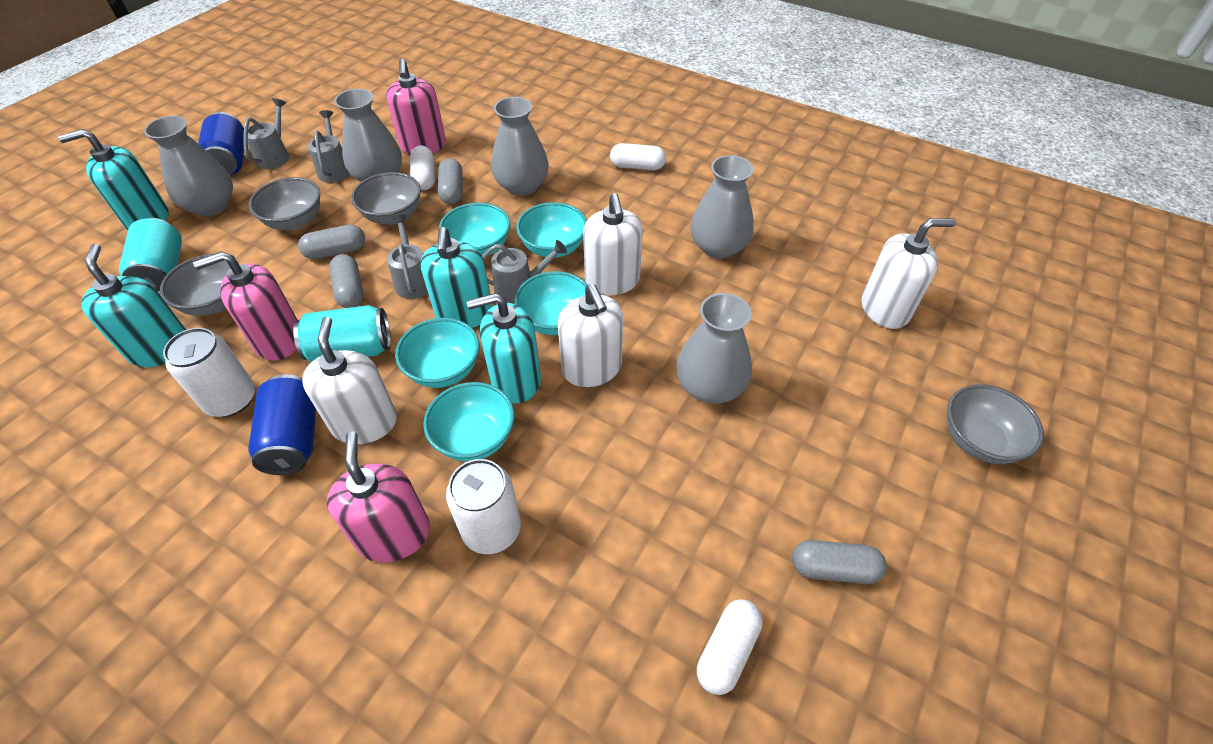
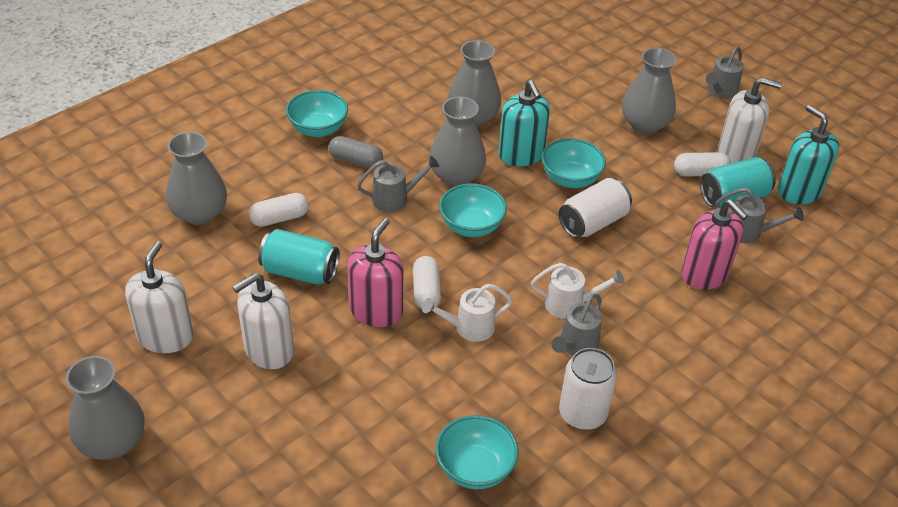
blue can: 2 -> 0
grey bowl: 4 -> 0
grey capsule: 4 -> 1
pink soap dispenser: 3 -> 2
turquoise bowl: 5 -> 4
turquoise soap dispenser: 4 -> 2
white soap dispenser: 4 -> 3
white watering can: 0 -> 2

